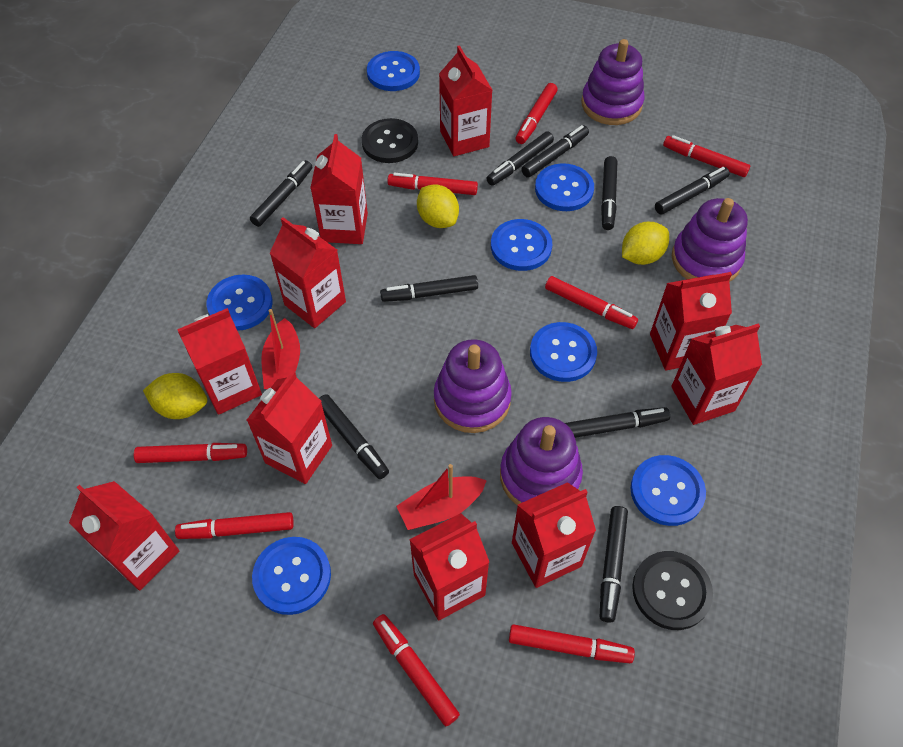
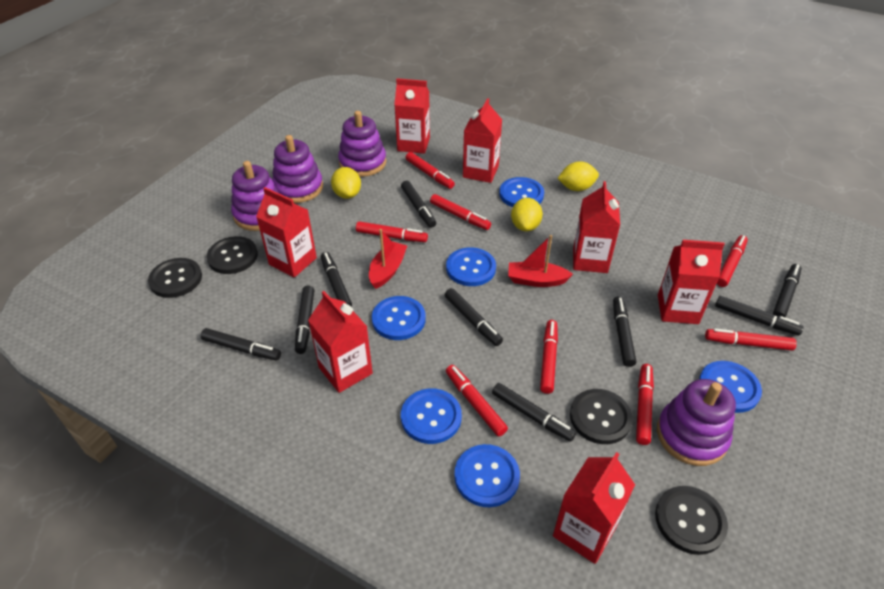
black button: 2 -> 4
blue button: 7 -> 6
red carton: 10 -> 7

